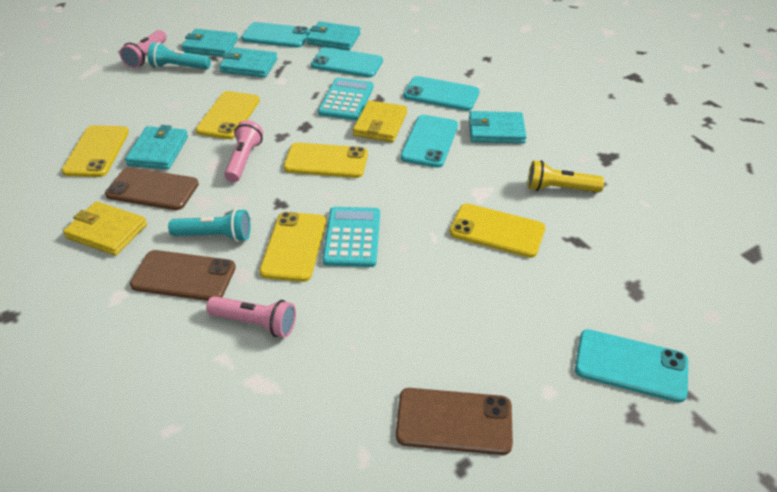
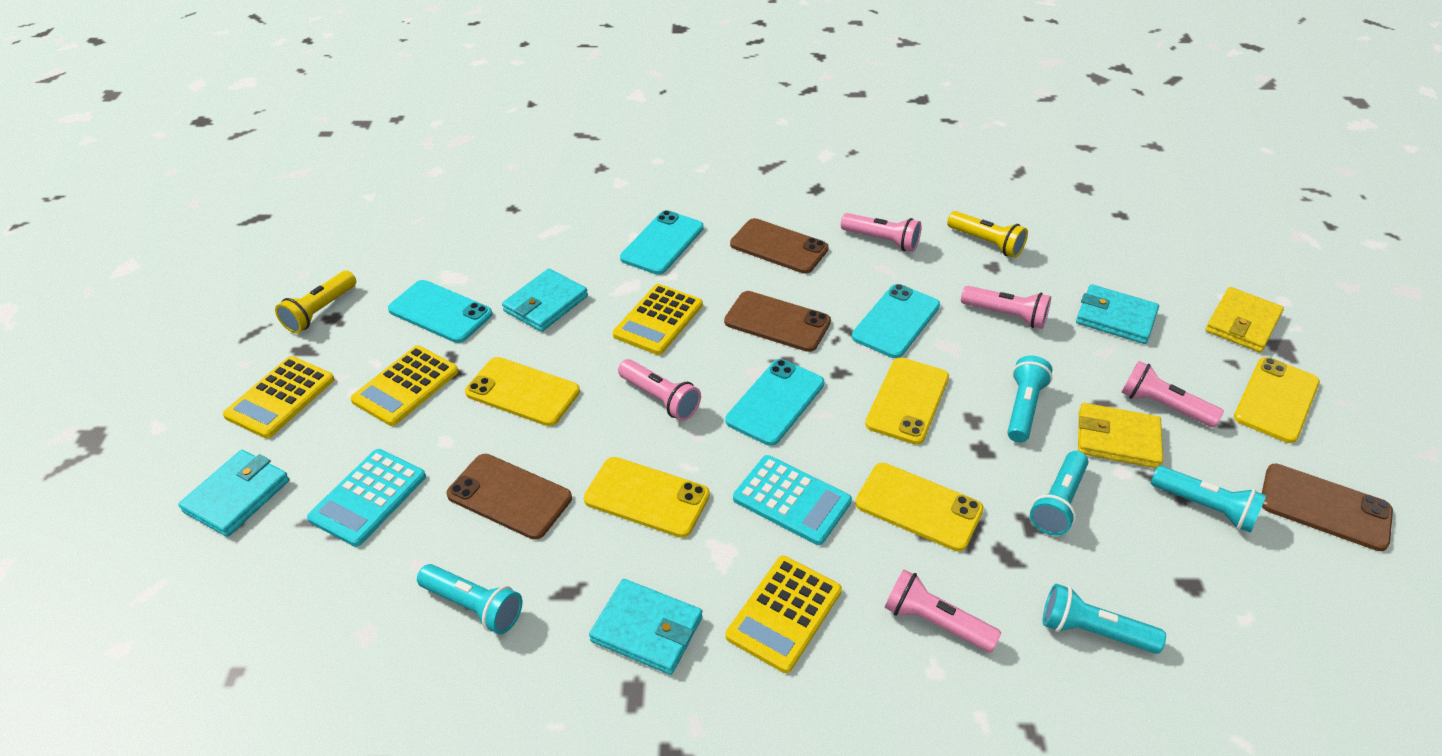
brown phone: 3 -> 4
pink flashlight: 3 -> 5
turquoise flashlight: 2 -> 5
turquoise phone: 5 -> 4
turquoise wallet: 5 -> 4
yellow calculator: 0 -> 4
yellow flashlight: 1 -> 2

